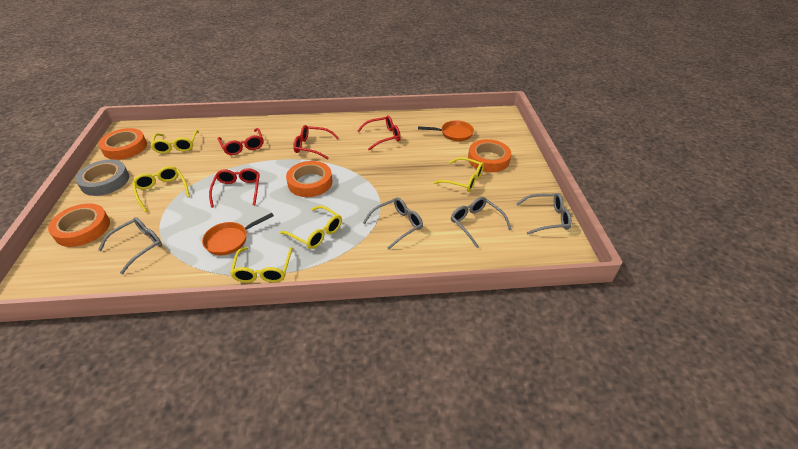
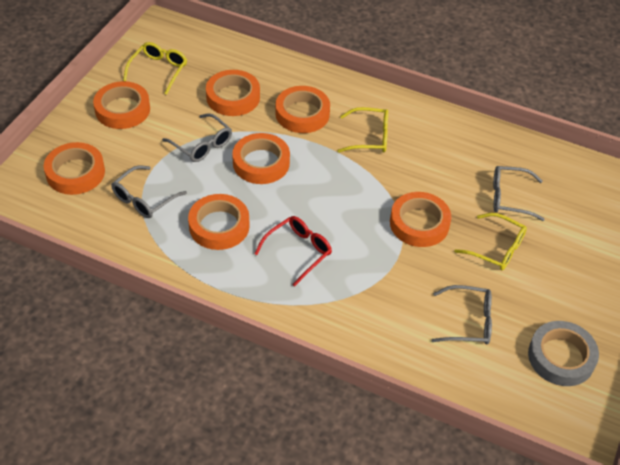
orange pan: 2 -> 0
orange tape: 4 -> 7
red glasses: 4 -> 1
yellow glasses: 5 -> 3

